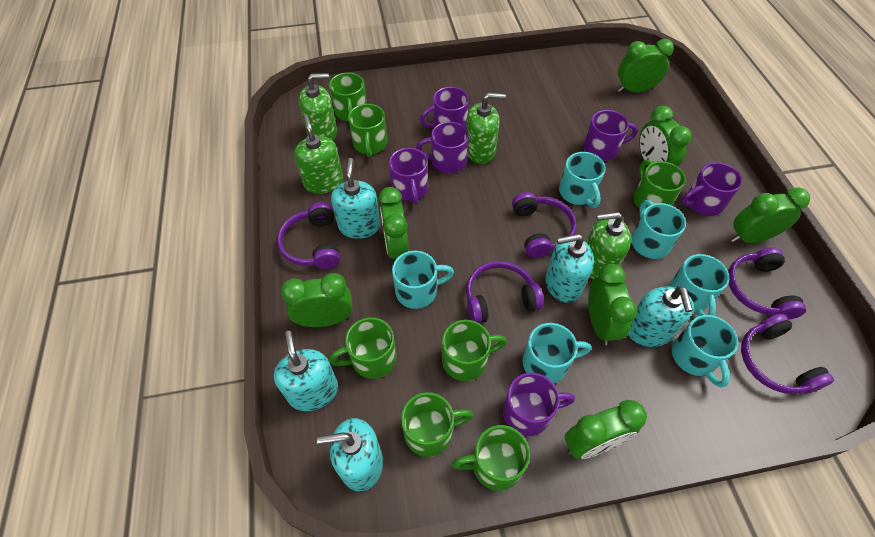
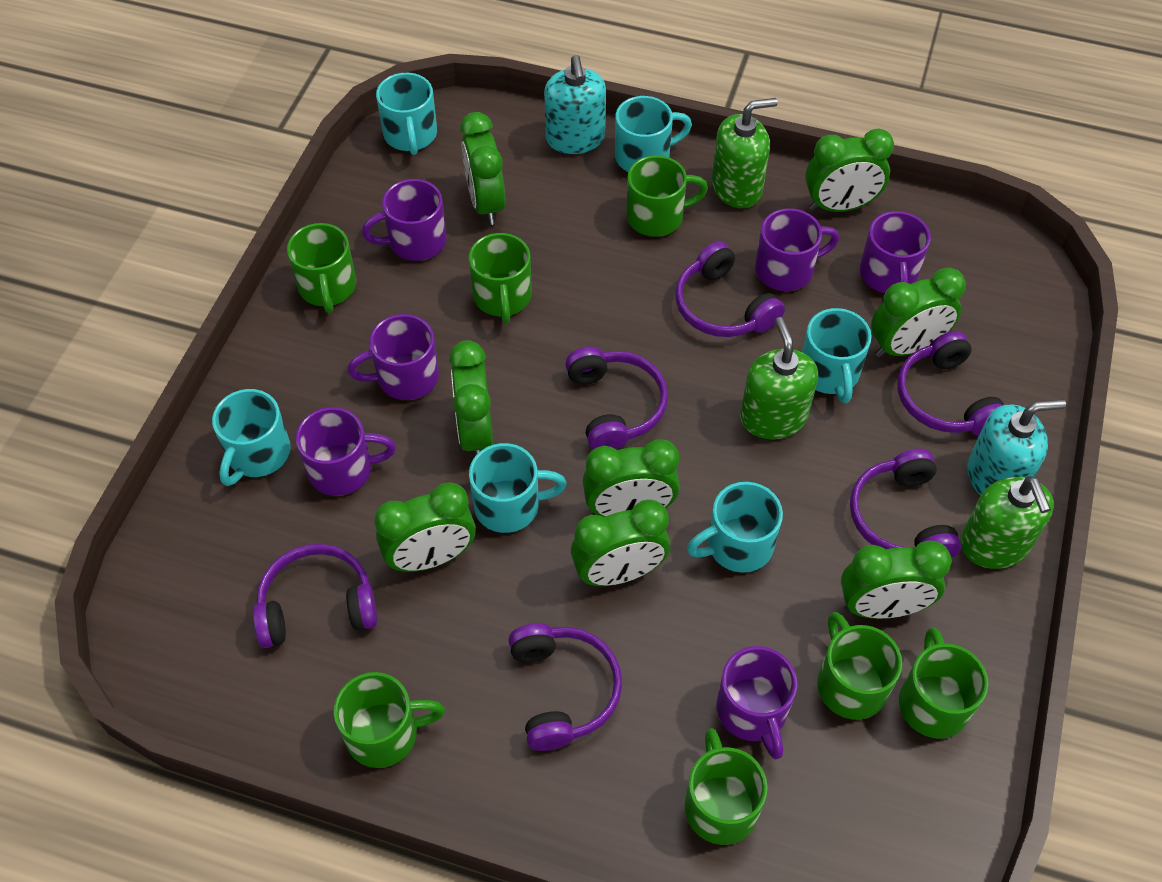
green clock: 7 -> 8
green soap dispenser: 4 -> 3
purple headphones: 5 -> 6
turquoise soap dispenser: 5 -> 2

